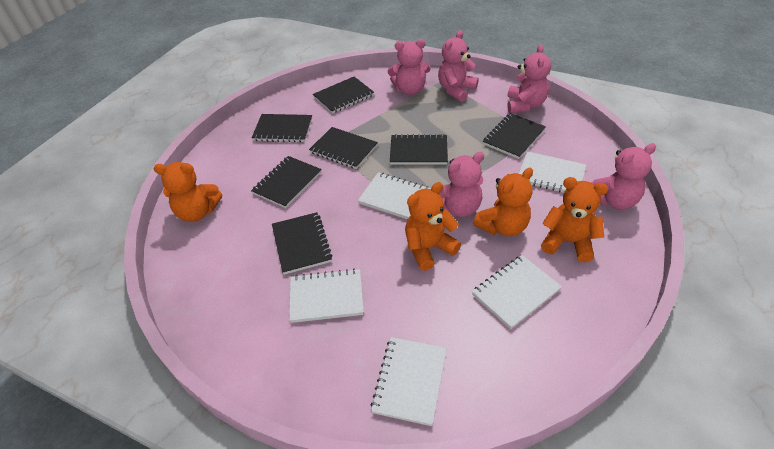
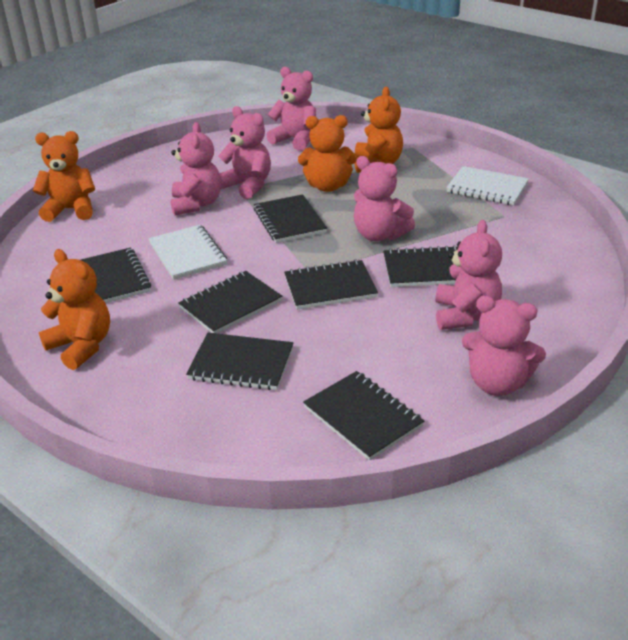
pink teddy bear: 5 -> 6
white notebook: 5 -> 2

